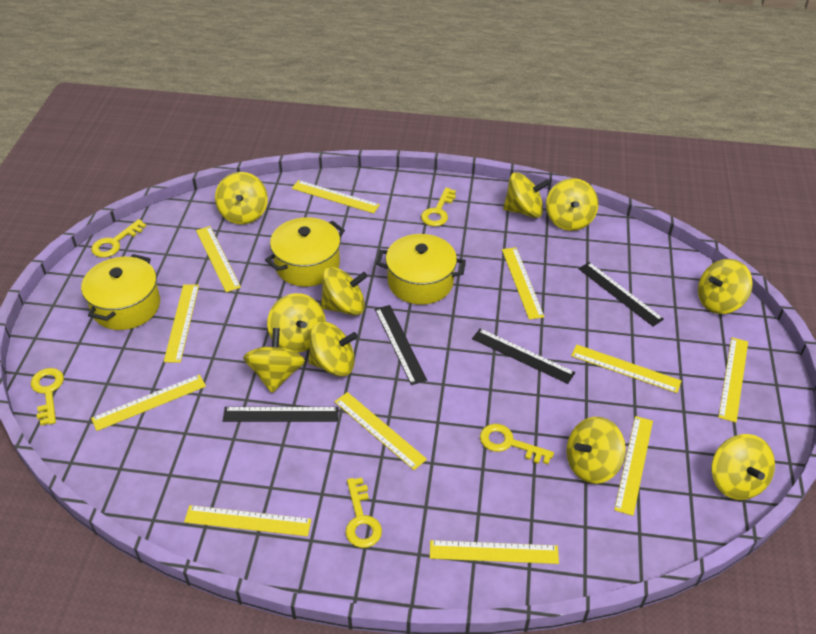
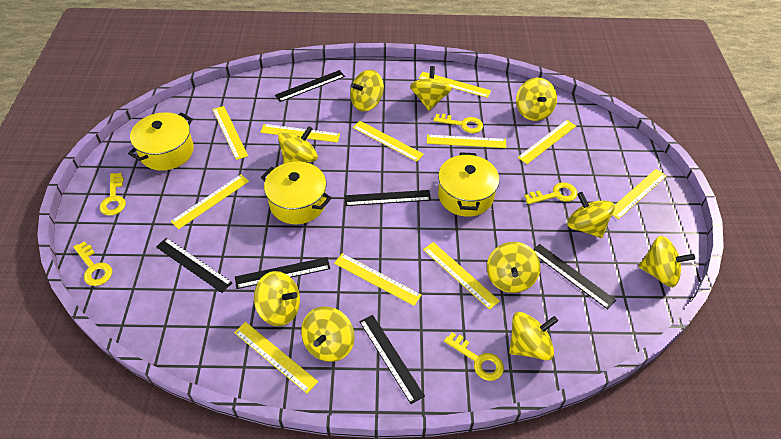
black ruler: 4 -> 6

